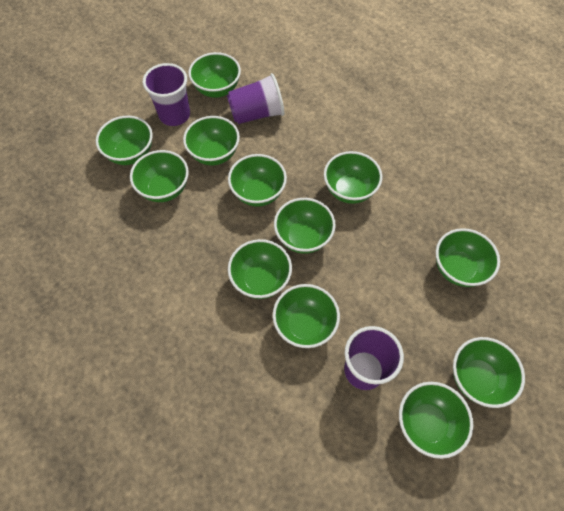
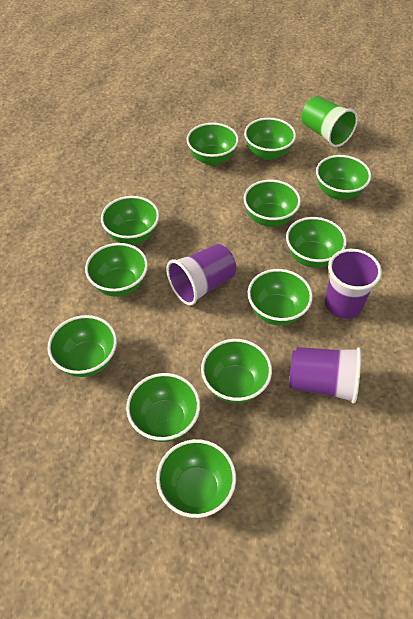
green cup: 0 -> 1

